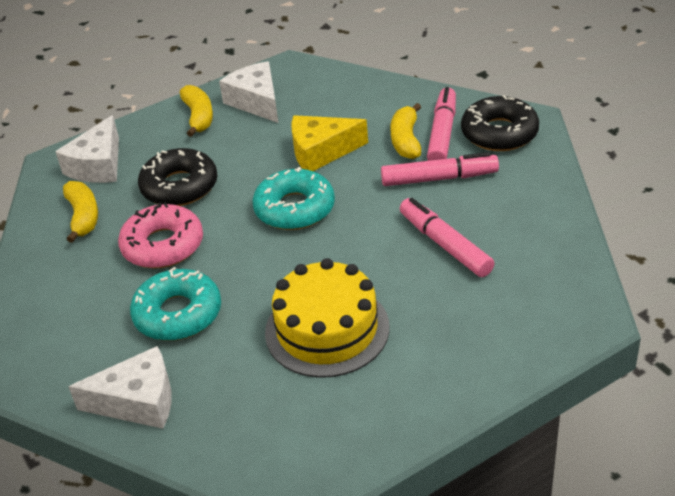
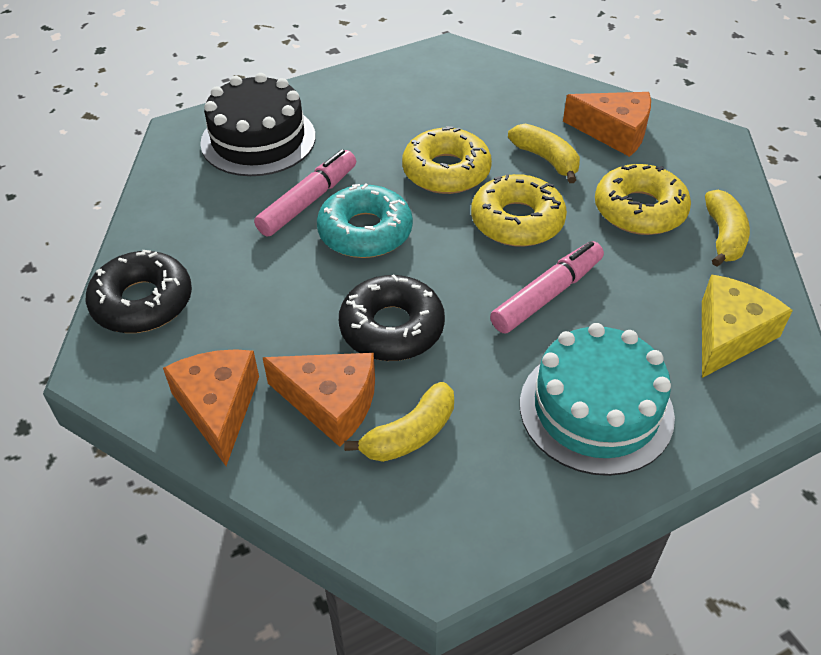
black cake: 0 -> 1
orange cheese: 0 -> 3
pink donut: 1 -> 0
pink marker: 3 -> 2
turquoise cake: 0 -> 1
turquoise donut: 2 -> 1
white cheese: 3 -> 0
yellow cake: 1 -> 0
yellow donut: 0 -> 3

